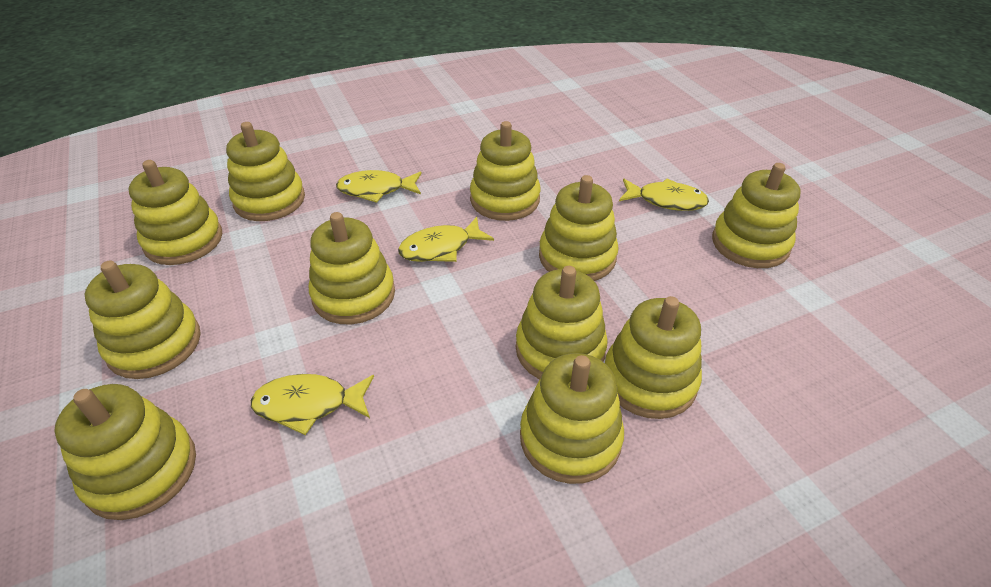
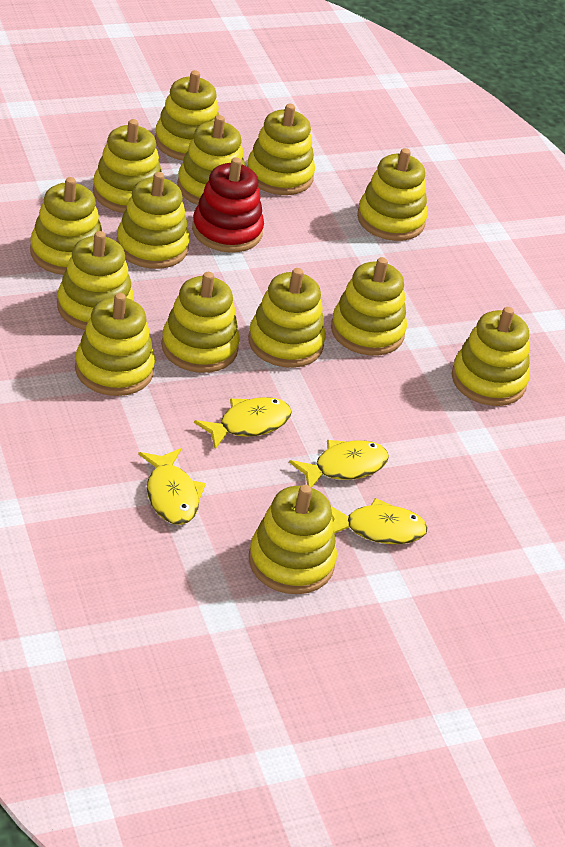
red stacking toy: 0 -> 1
yellow stacking toy: 11 -> 14

